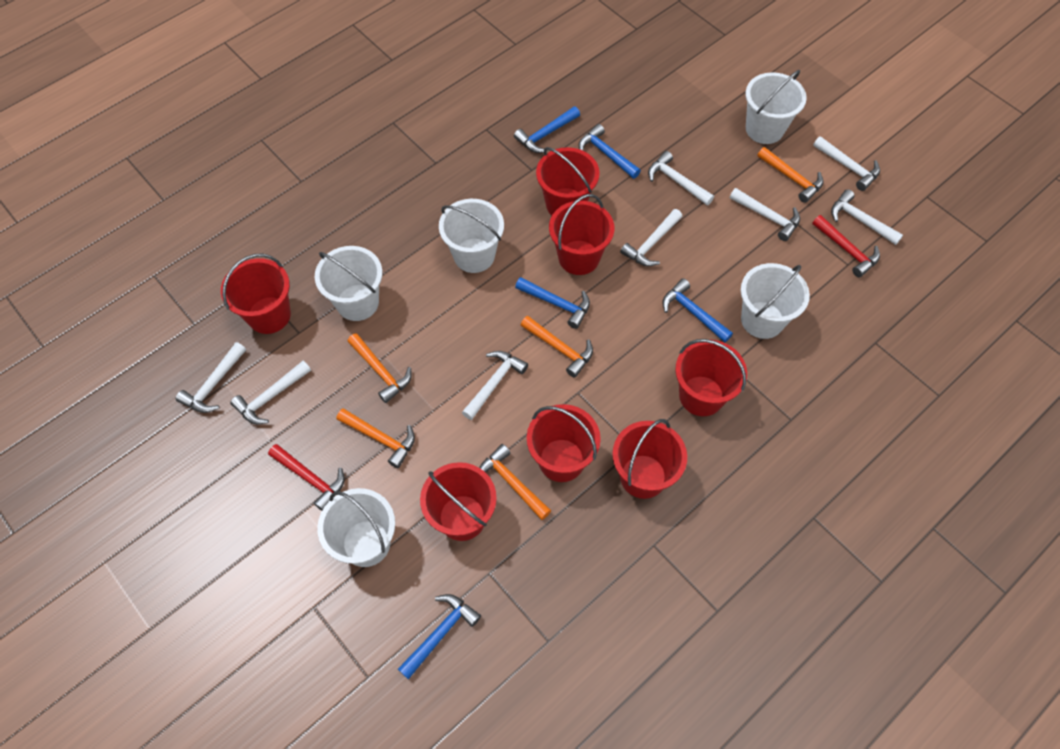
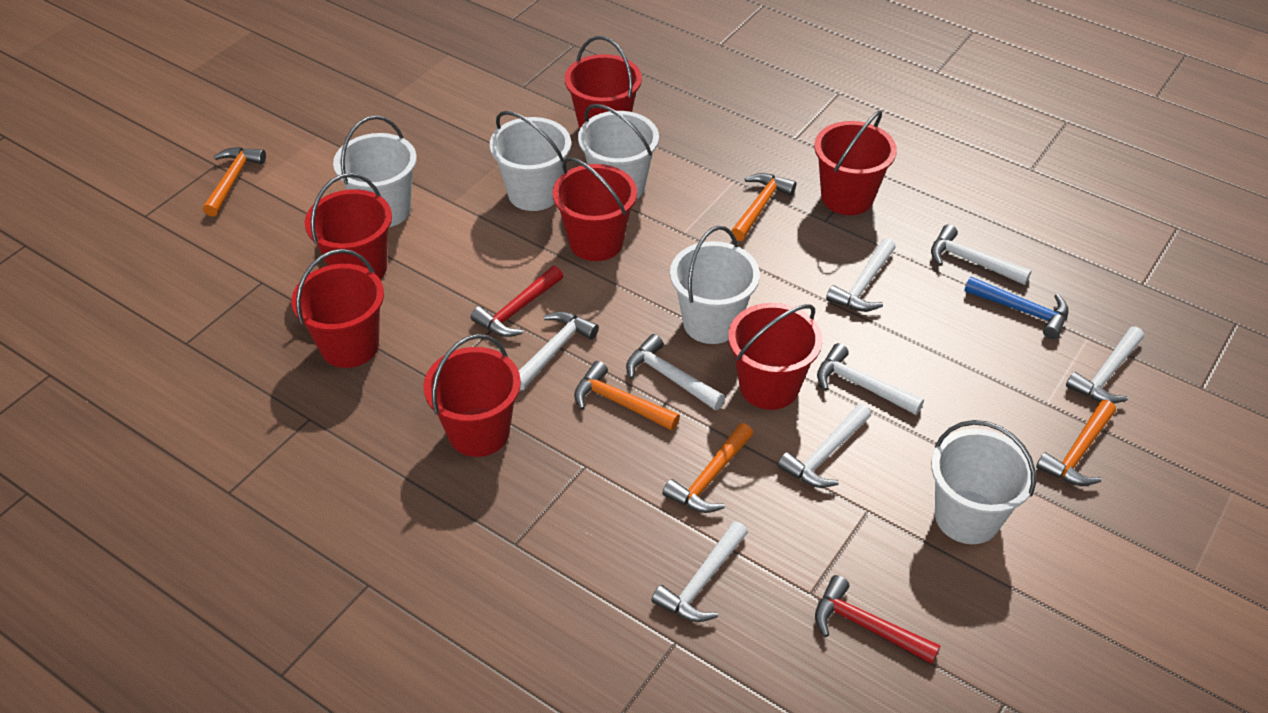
blue hammer: 5 -> 1

